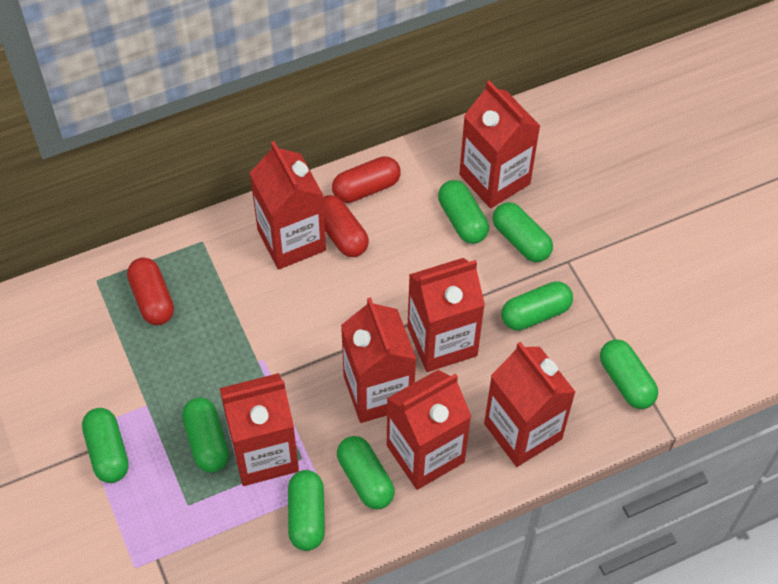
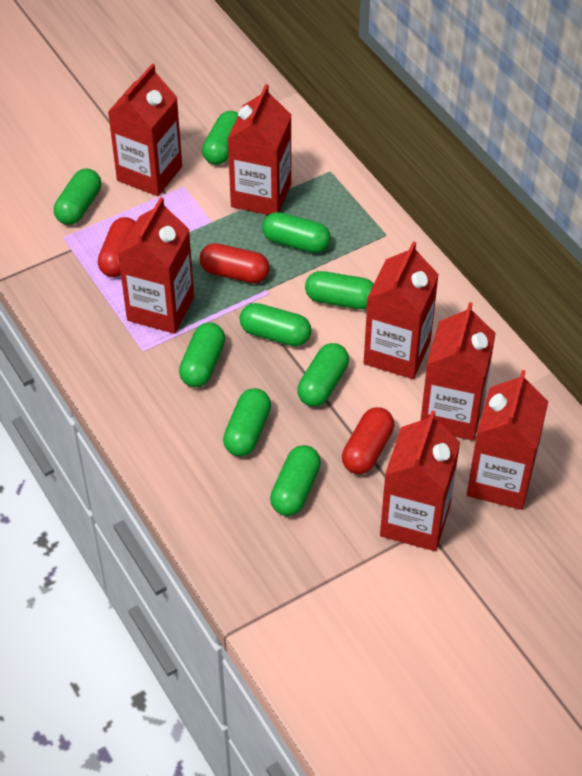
green capsule: 8 -> 9

